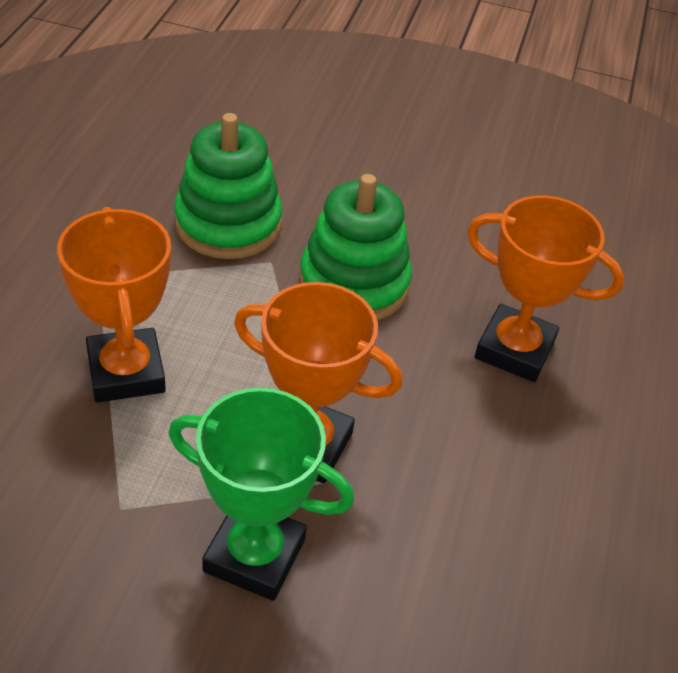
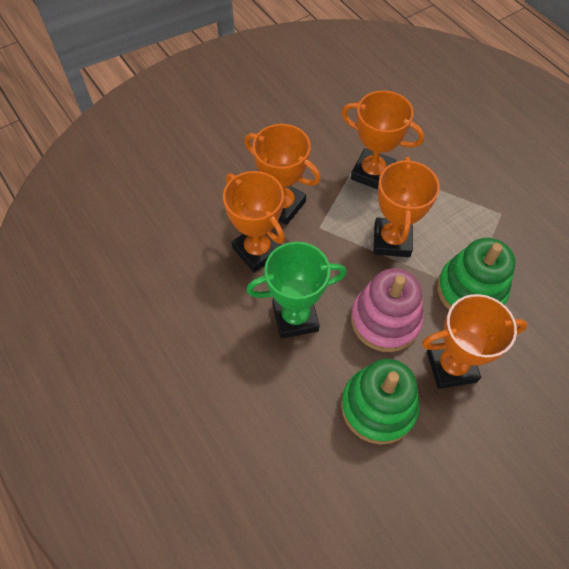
orange trophy: 3 -> 5
pink stacking toy: 0 -> 1

